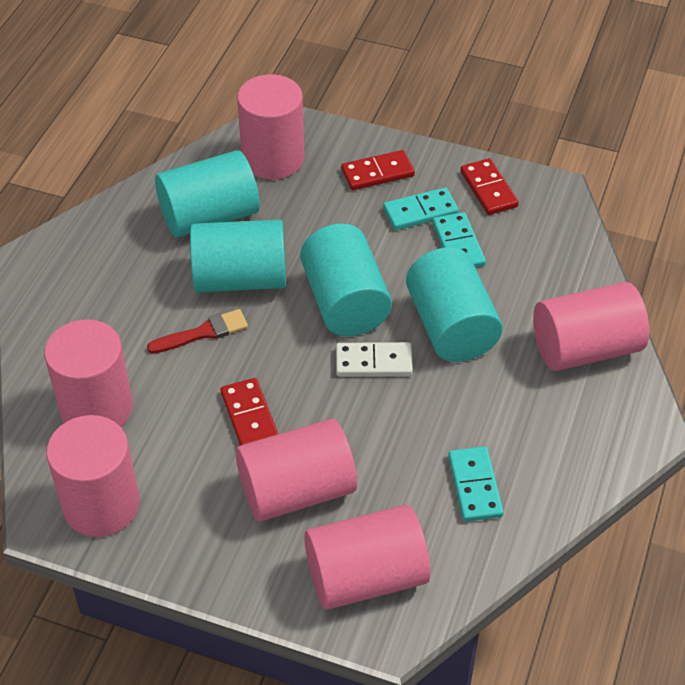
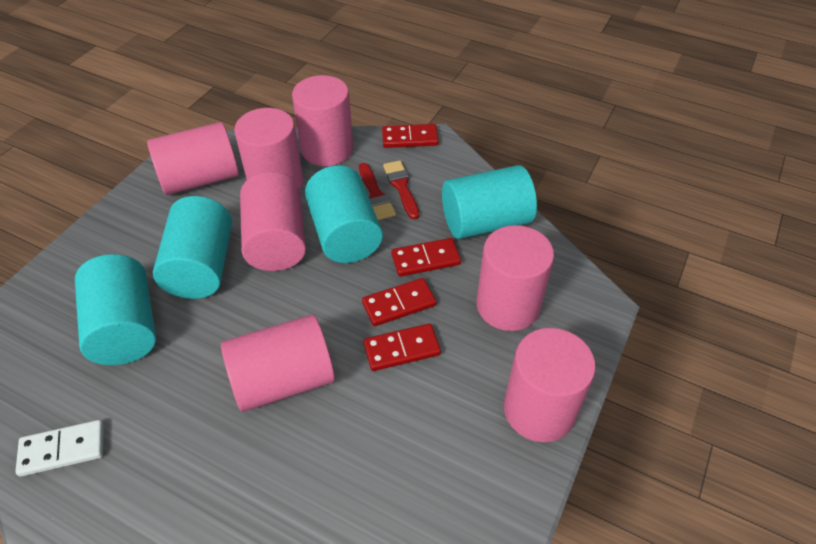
pink cylinder: 6 -> 7
red brush: 1 -> 2
red domino: 3 -> 4
turquoise domino: 3 -> 0

